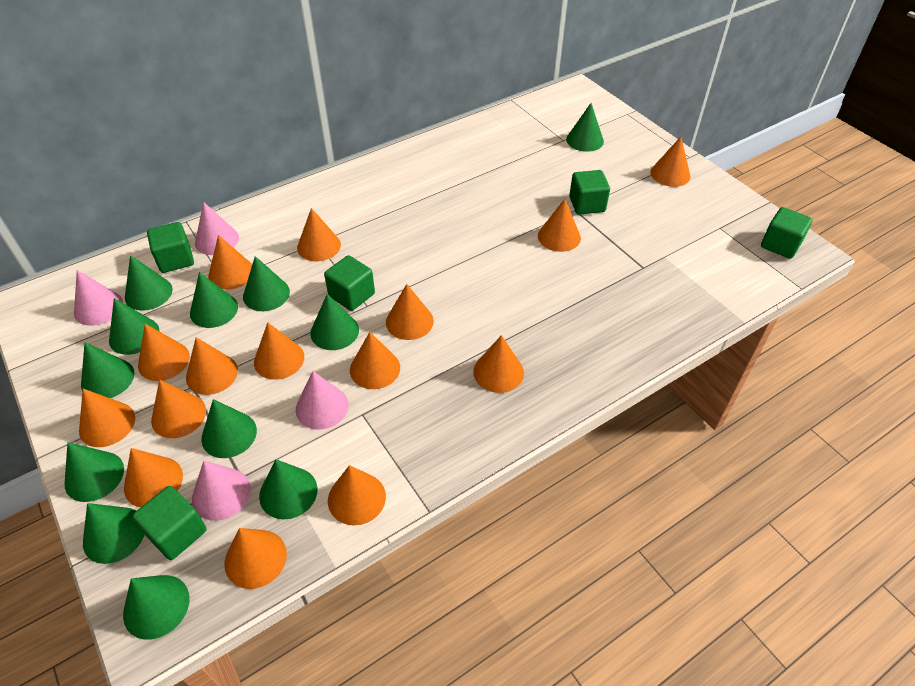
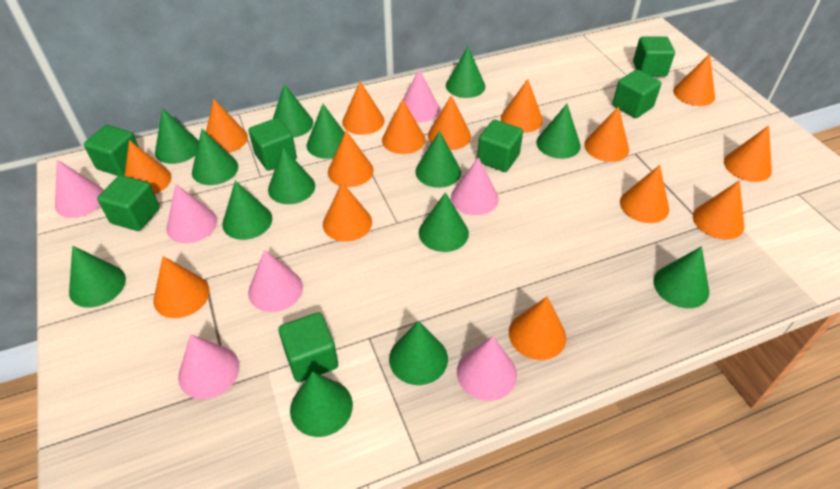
green cone: 12 -> 14
green cube: 5 -> 7
pink cone: 4 -> 7

